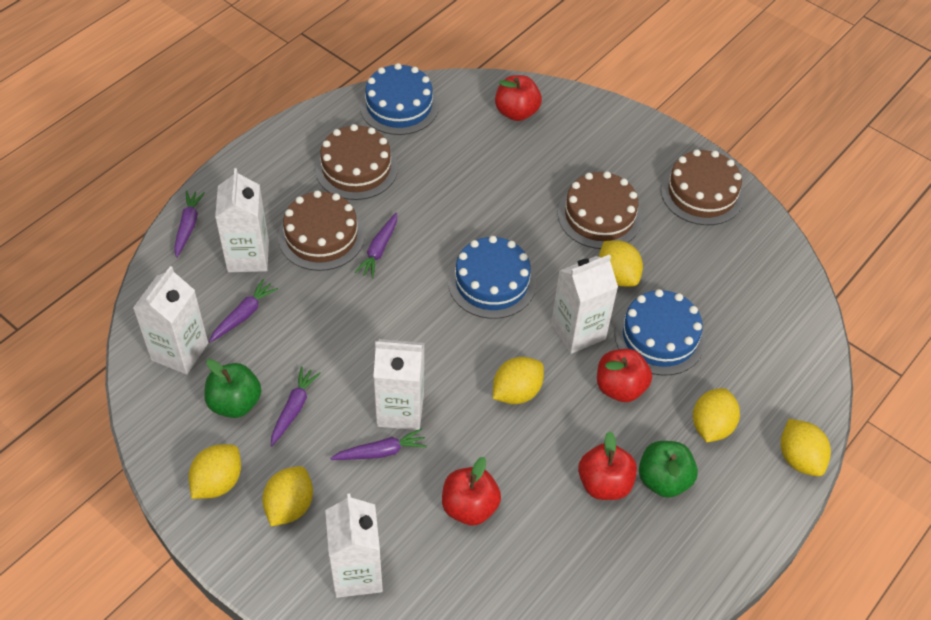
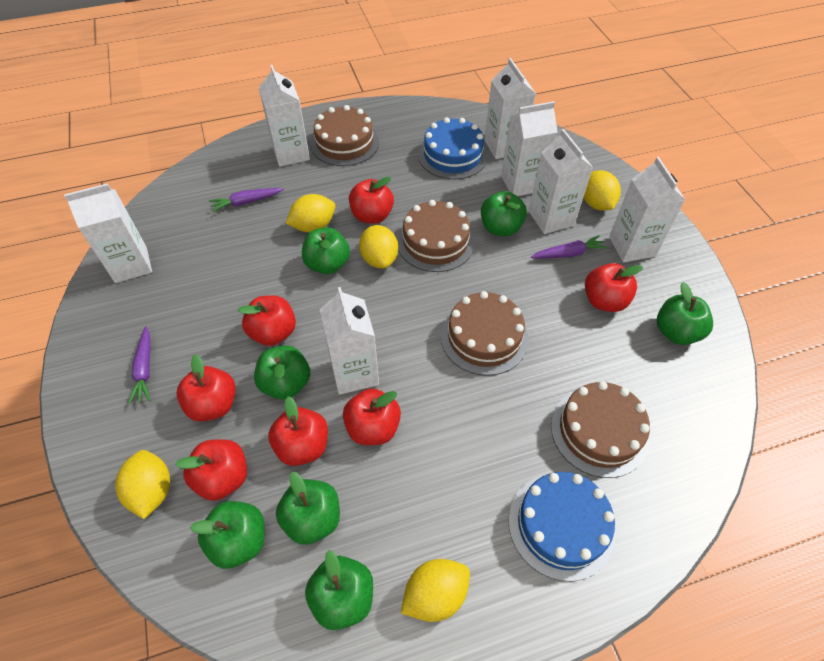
blue cake: 3 -> 2
green apple: 2 -> 7
purple carrot: 5 -> 3
red apple: 4 -> 7
white carton: 5 -> 7
yellow lemon: 6 -> 5

